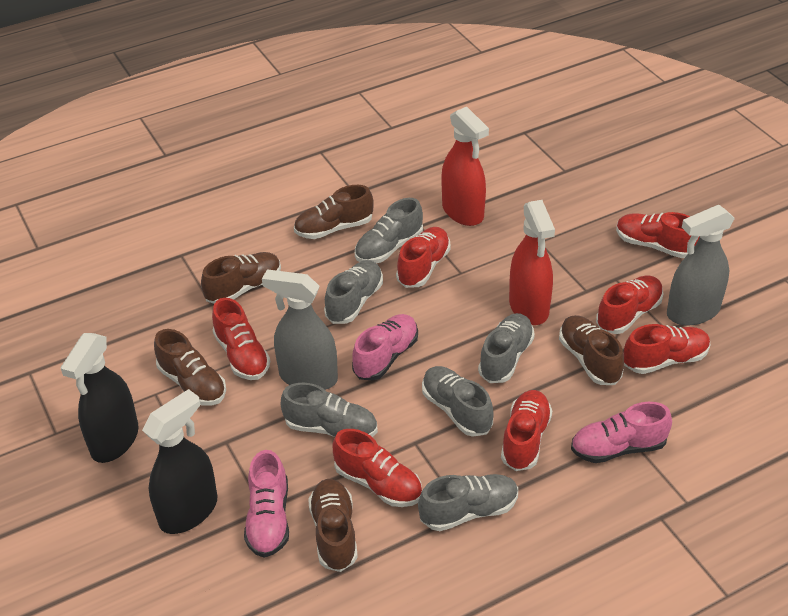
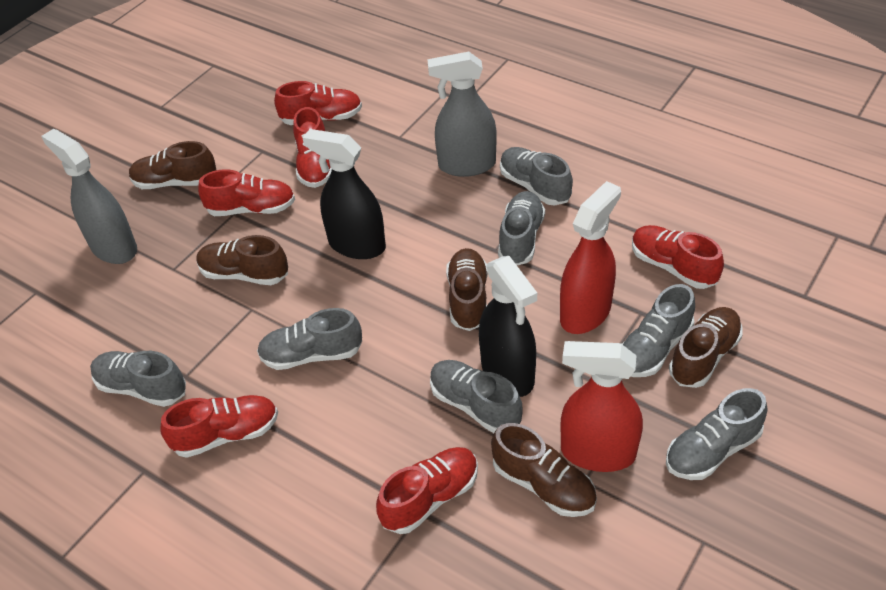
grey shoe: 6 -> 7
pink shoe: 3 -> 0
red shoe: 7 -> 6

